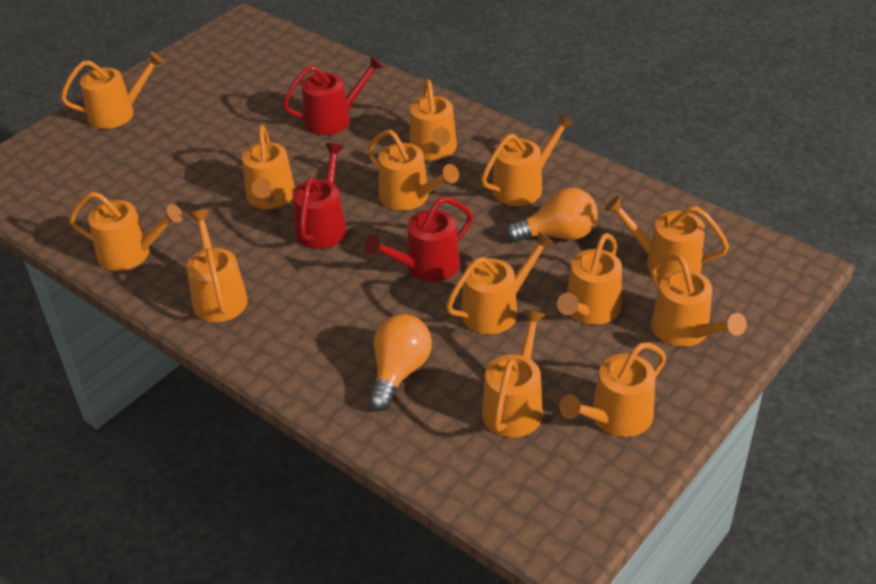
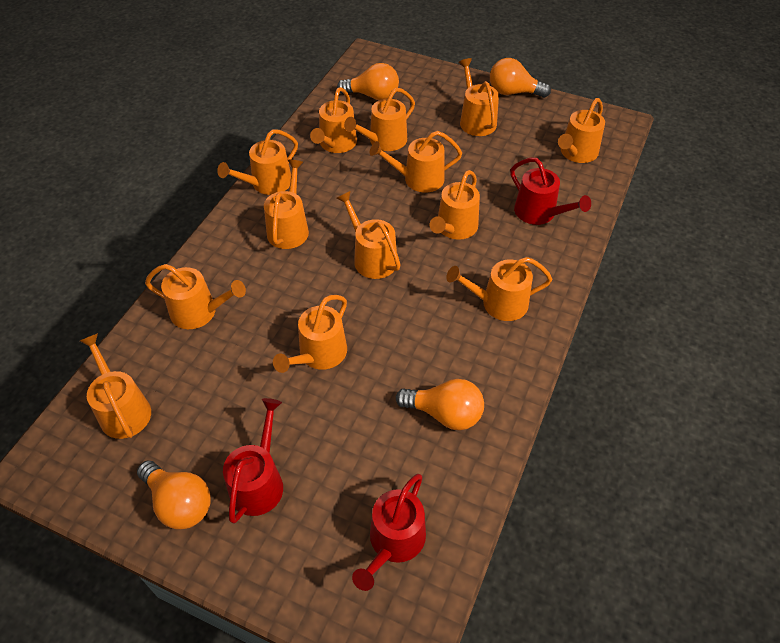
orange light bulb: 2 -> 4

